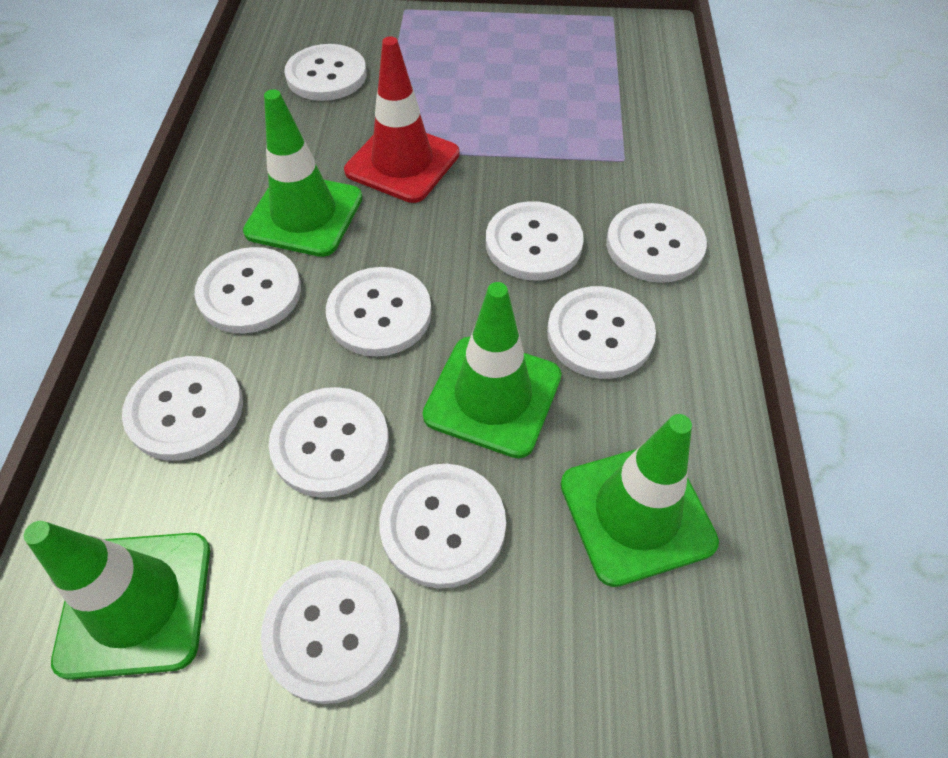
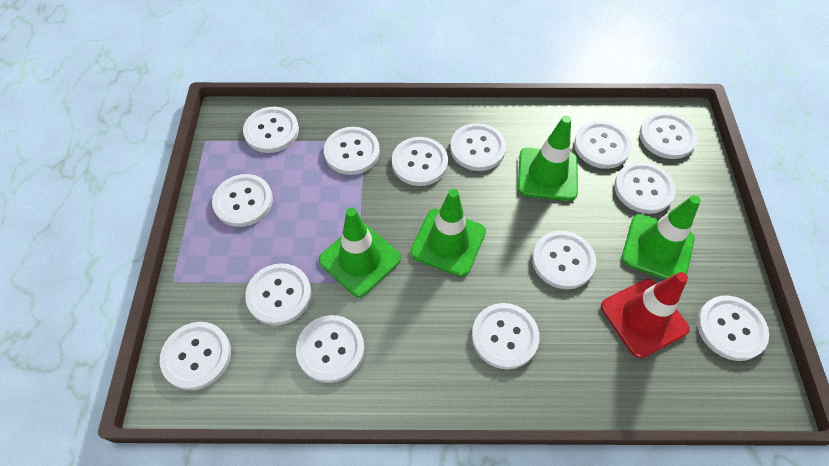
white button: 10 -> 14

